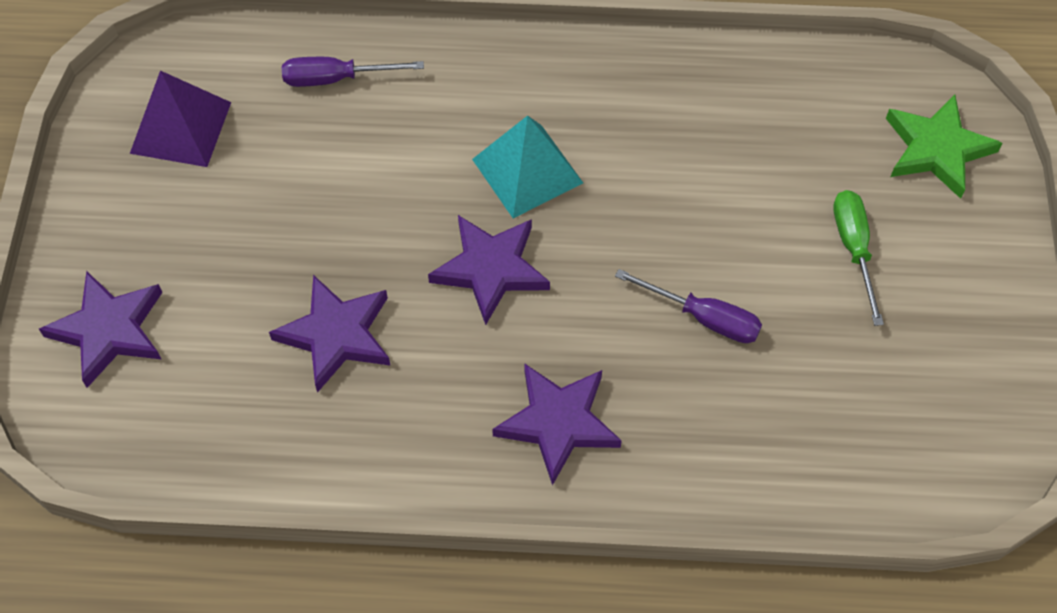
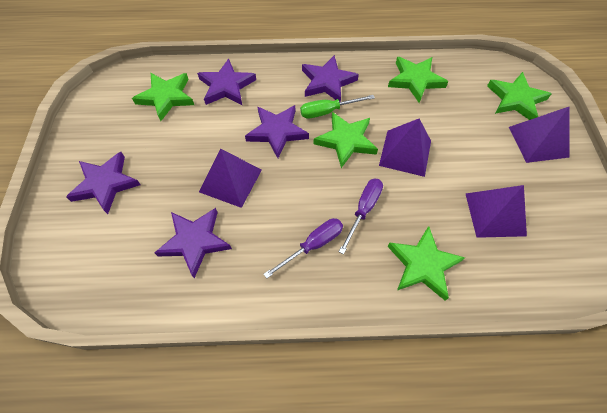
green star: 1 -> 5
purple pyramid: 1 -> 4
purple star: 4 -> 5
turquoise pyramid: 1 -> 0

